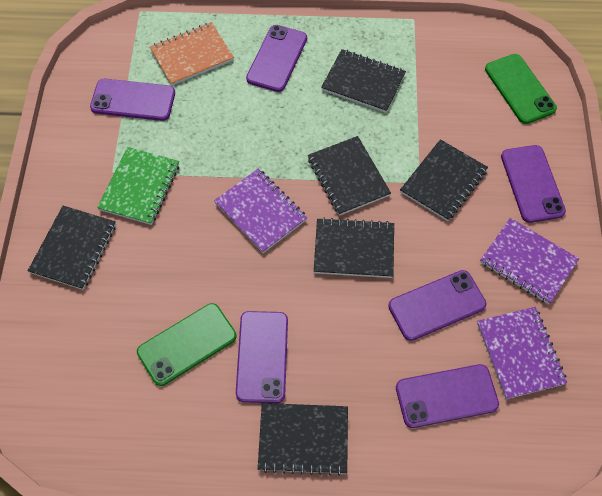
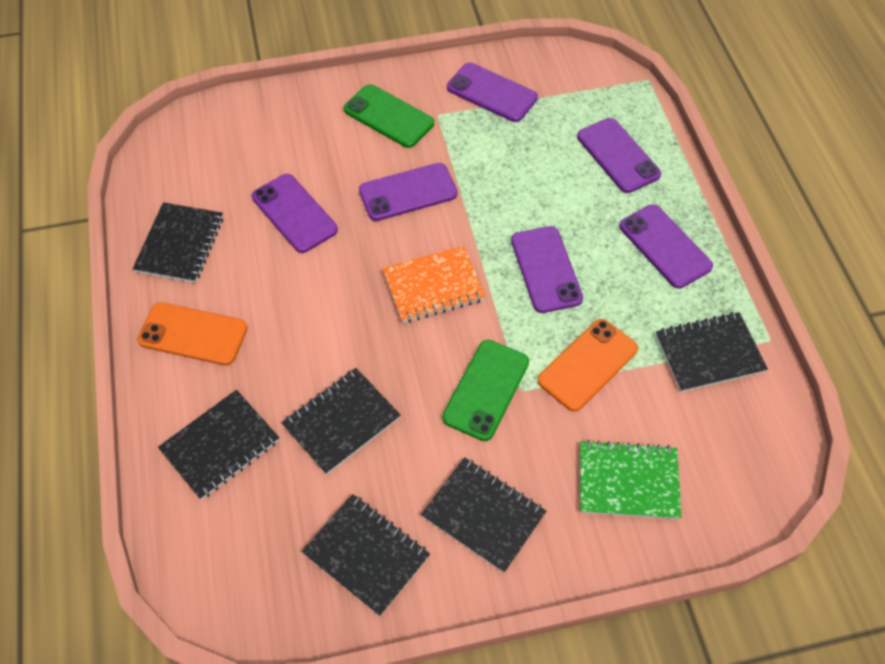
orange phone: 0 -> 2
purple notebook: 3 -> 0

